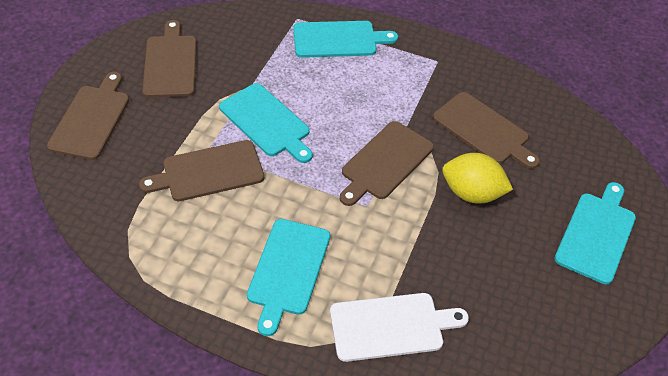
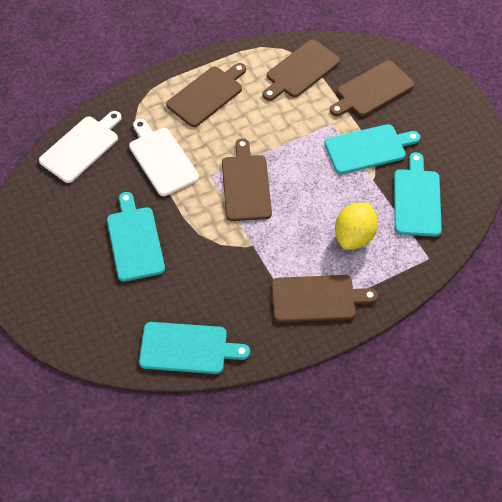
white cutting board: 1 -> 2

